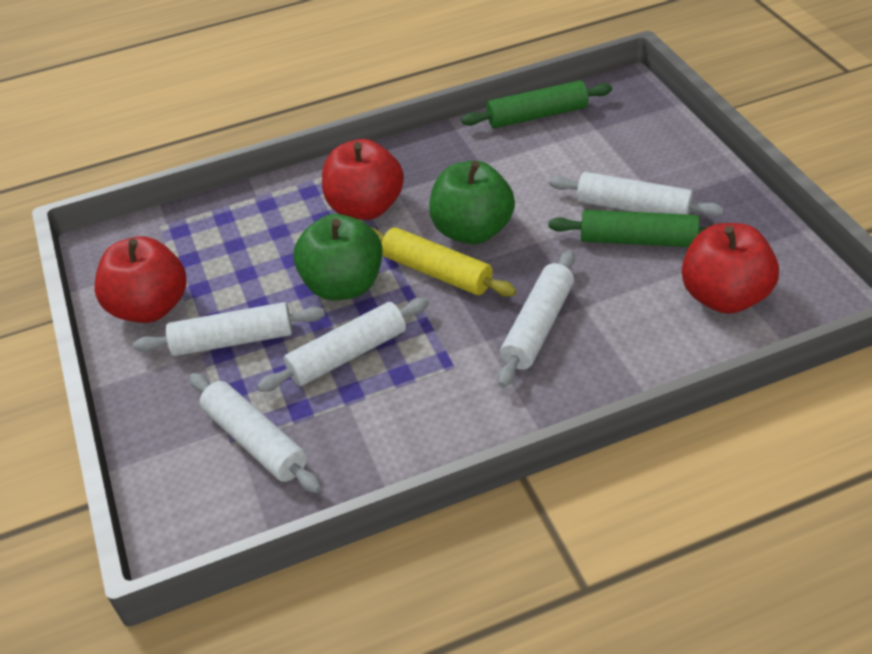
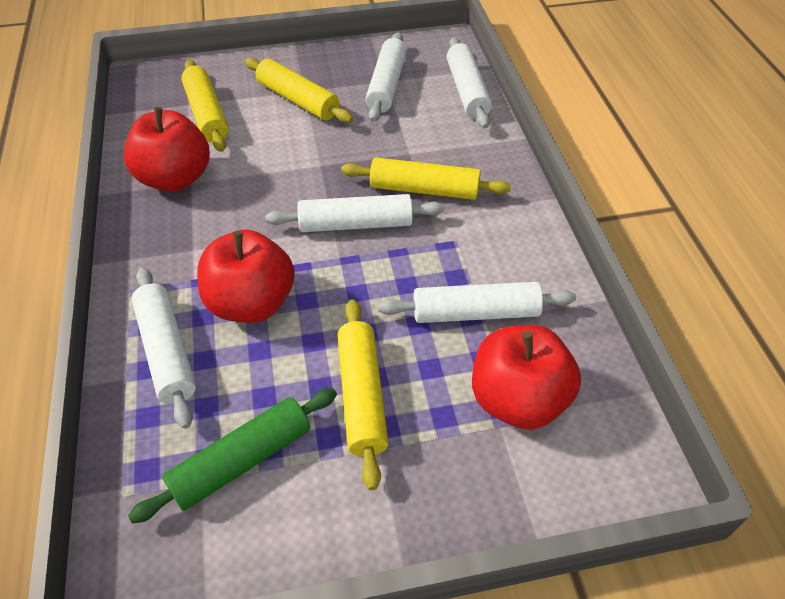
green apple: 2 -> 0
green rolling pin: 2 -> 1
yellow rolling pin: 1 -> 4

